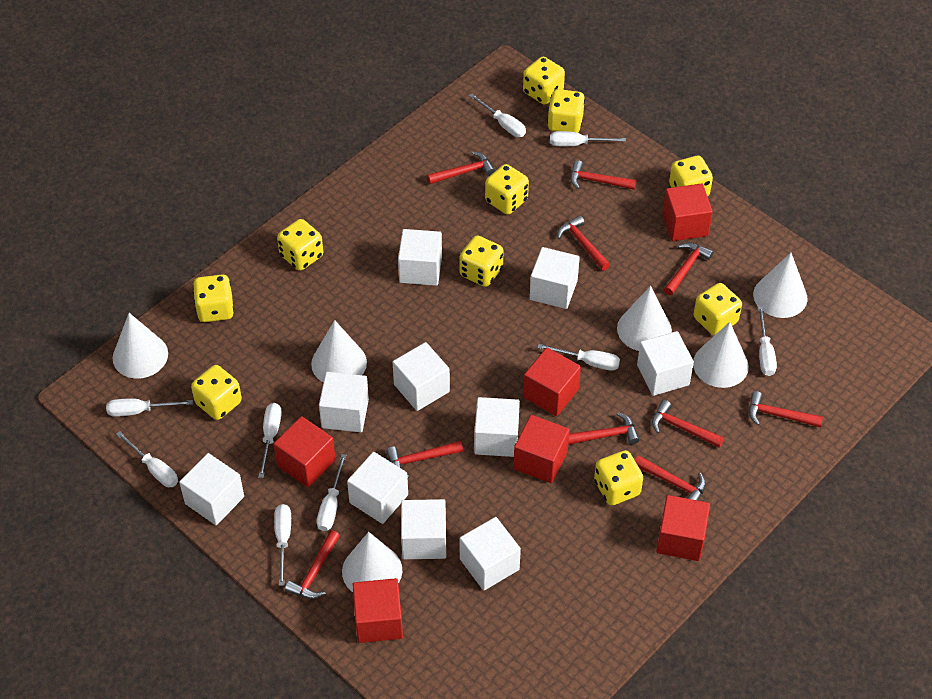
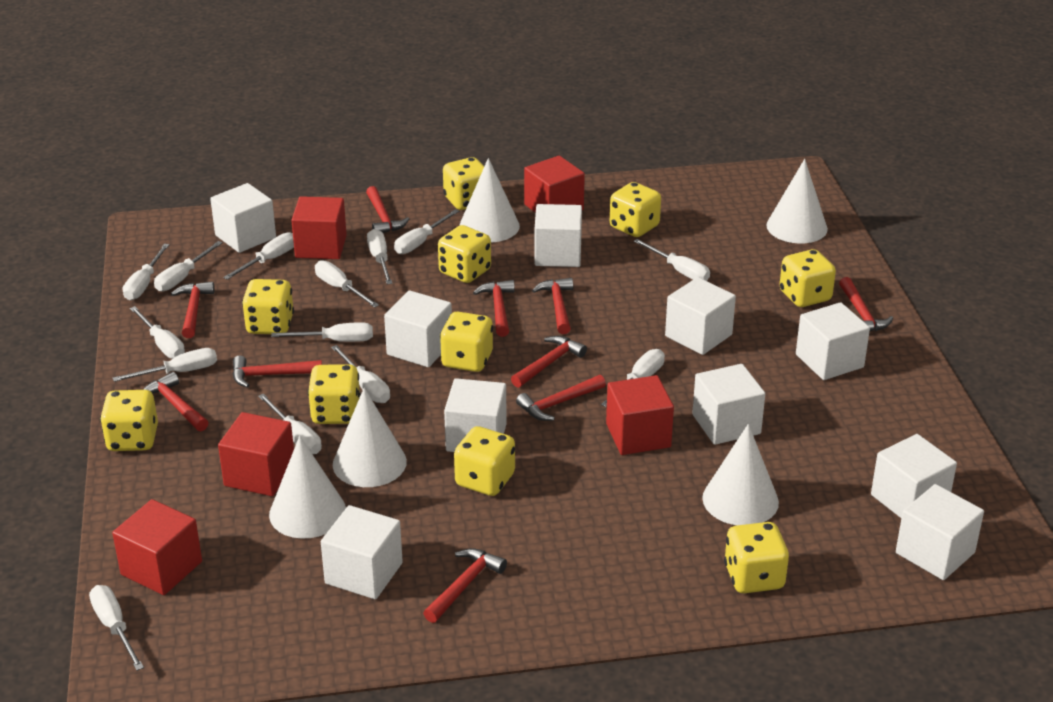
red cube: 6 -> 5
white cone: 6 -> 5
white screwdriver: 9 -> 14

